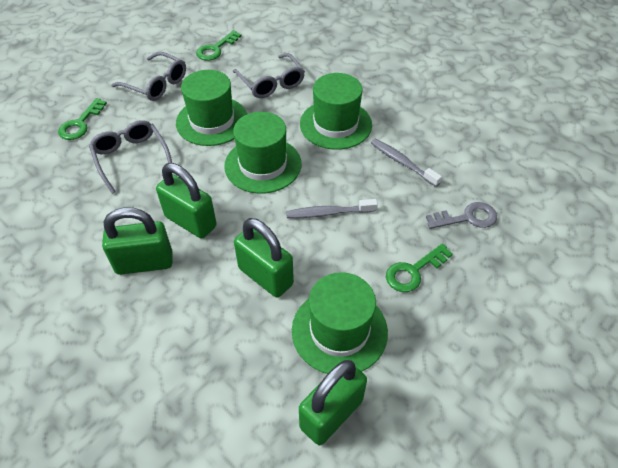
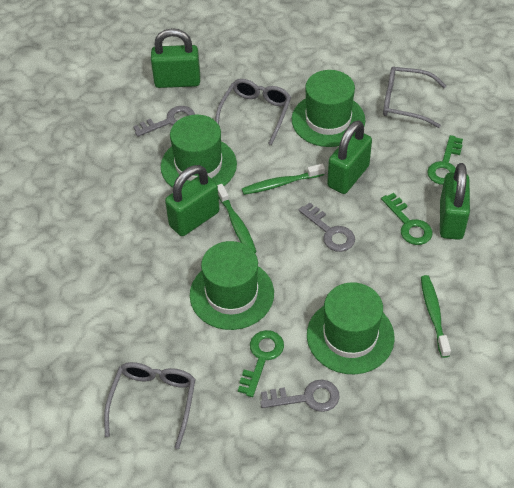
green toothbrush: 0 -> 3
grey key: 1 -> 3
grey toothbrush: 2 -> 0

